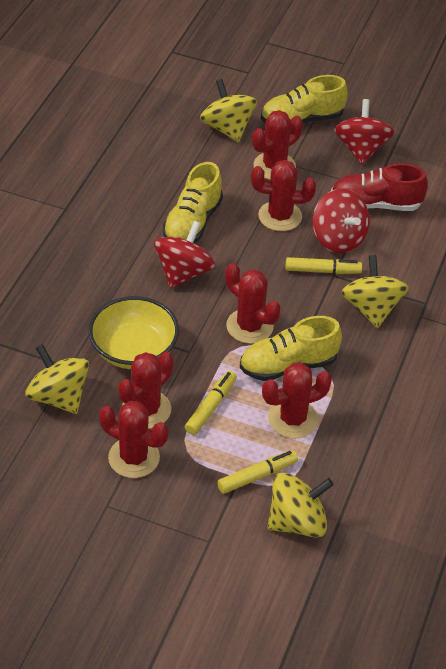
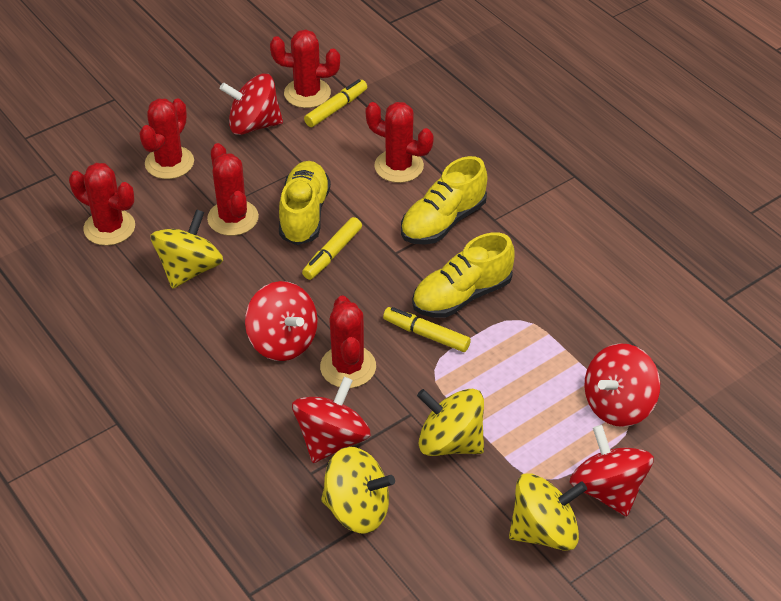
red shoe: 1 -> 0
red spinning top: 3 -> 5
yellow bowl: 1 -> 0

